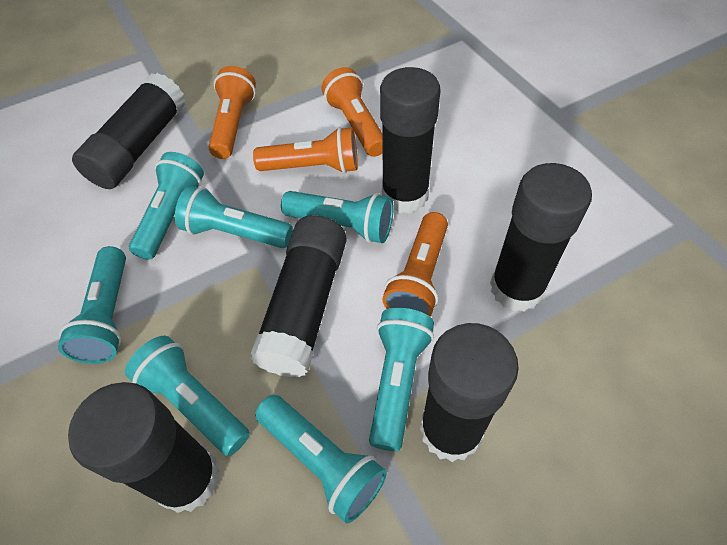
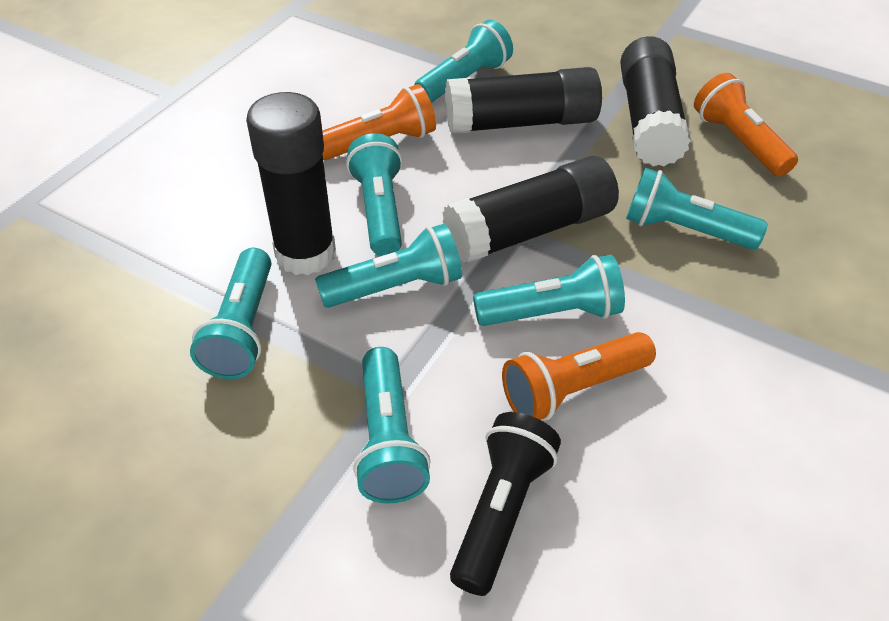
black flashlight: 0 -> 1
black glue stick: 6 -> 4
orange flashlight: 4 -> 3

